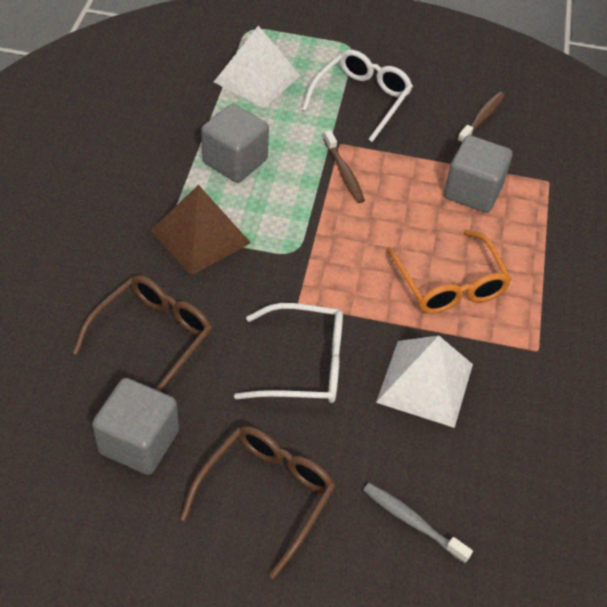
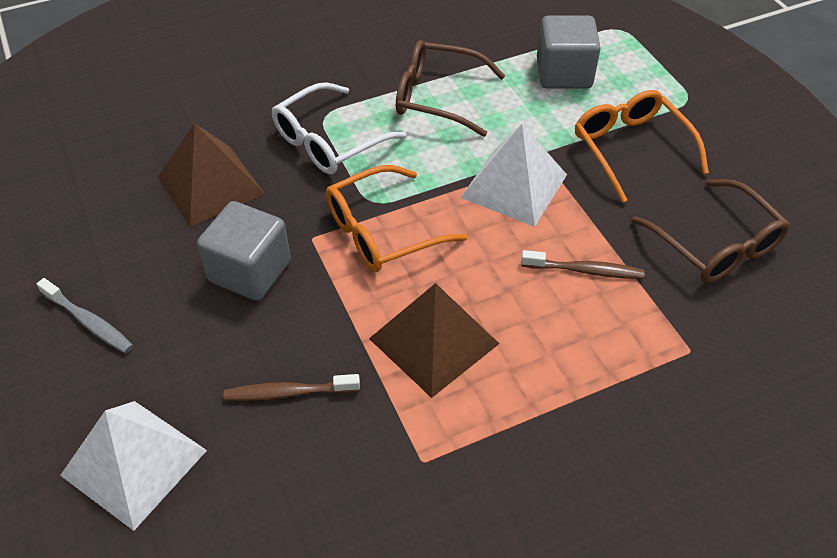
brown pyramid: 1 -> 2
grey cube: 3 -> 2
orange glasses: 1 -> 2
white glasses: 2 -> 1

